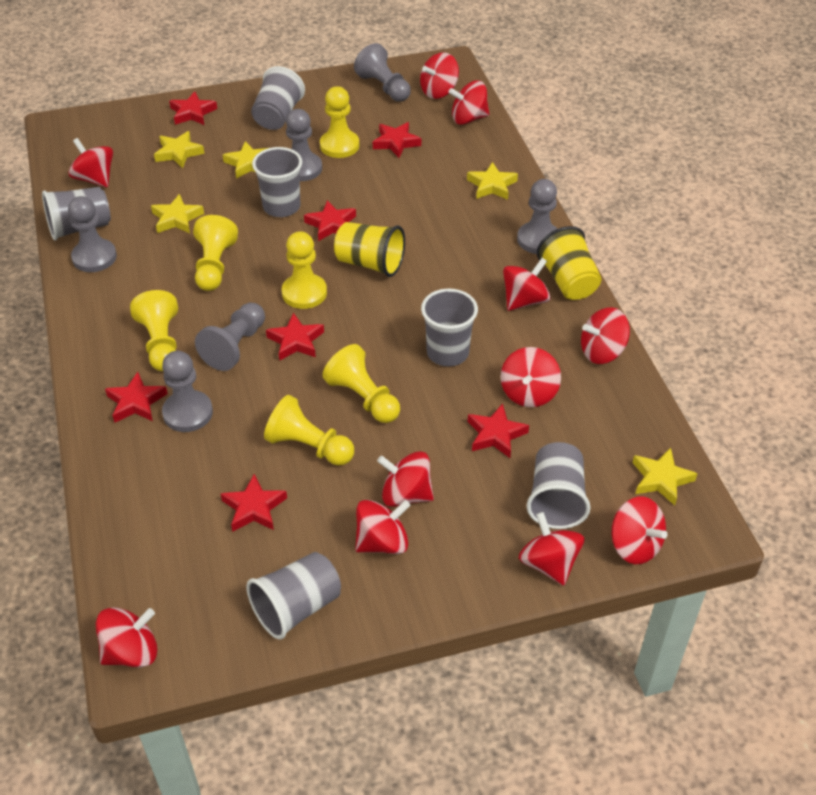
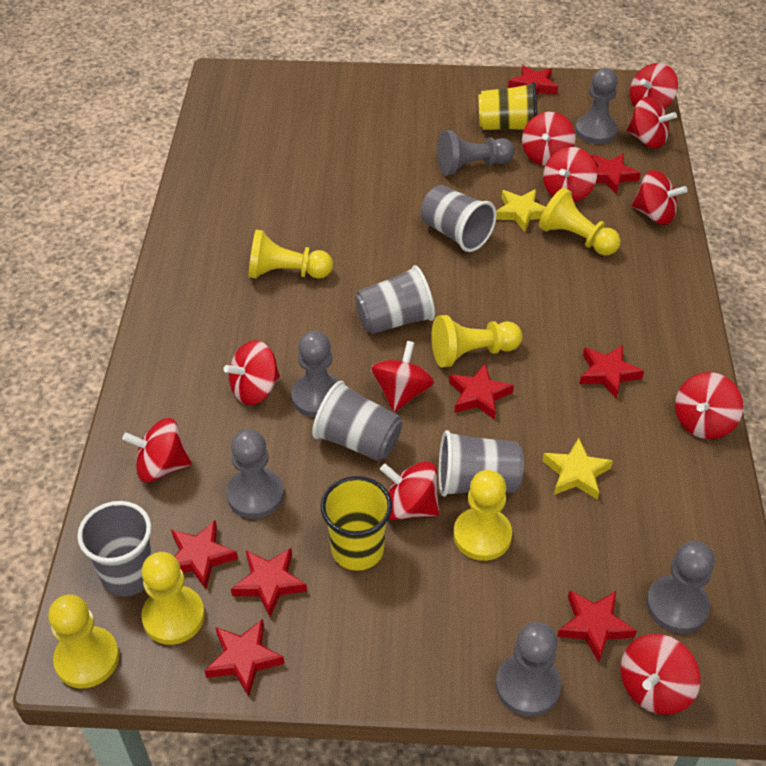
grey cup: 6 -> 5
red star: 7 -> 8
yellow star: 5 -> 2

